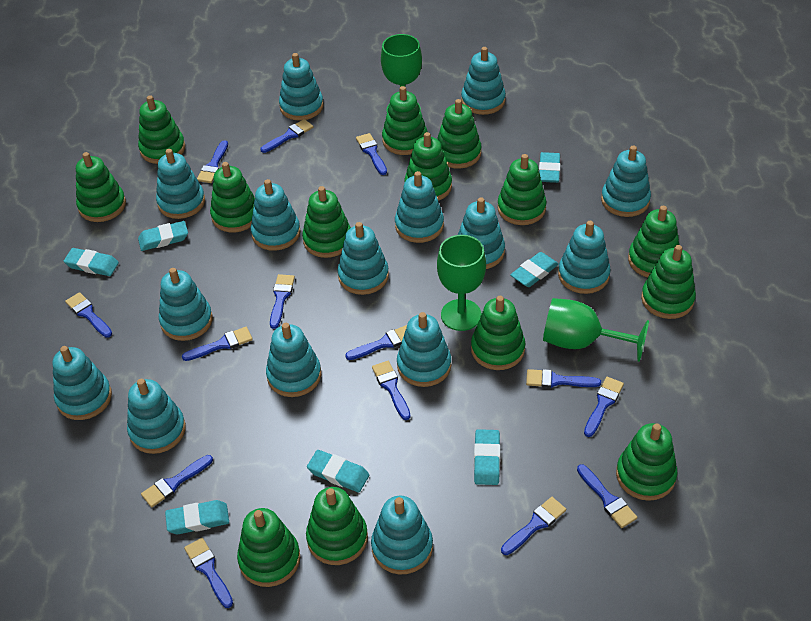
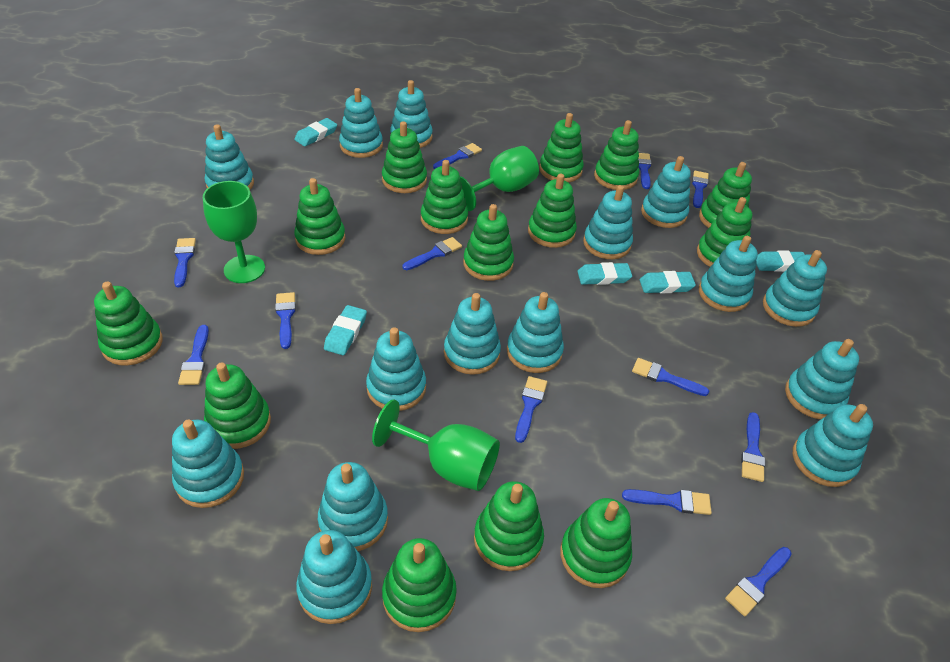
blue brush: 14 -> 12
turquoise eraser: 7 -> 5

